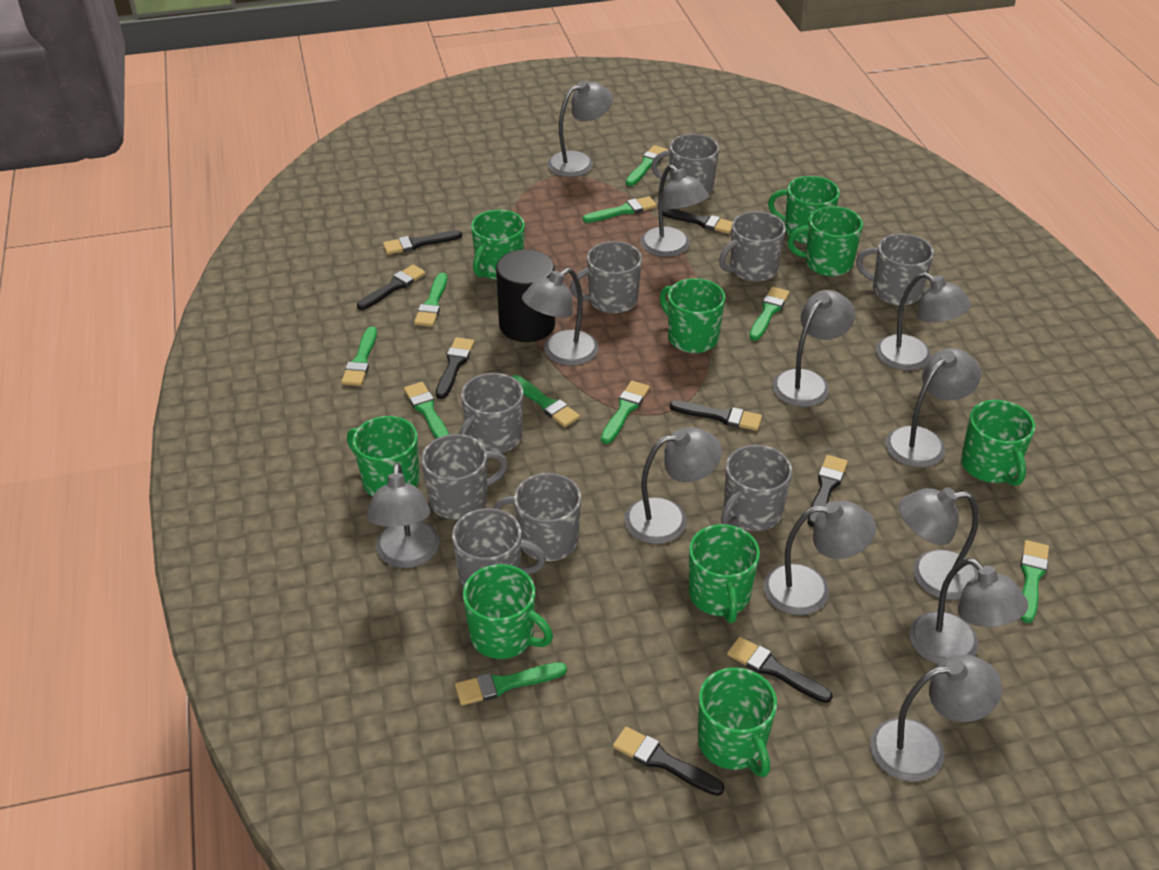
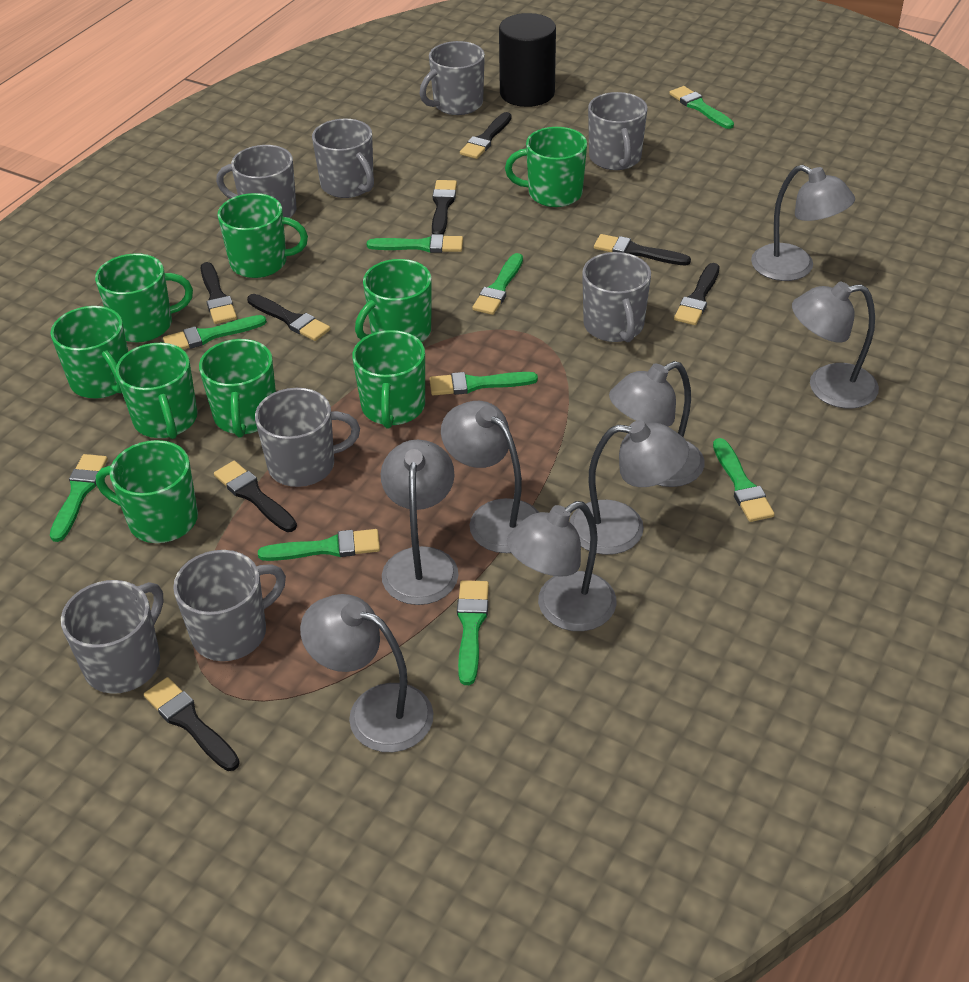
green brush: 10 -> 9
grey lamp: 12 -> 8
grey mug: 9 -> 8

